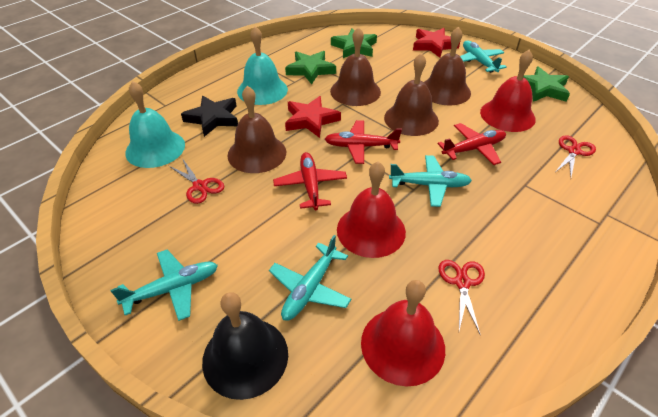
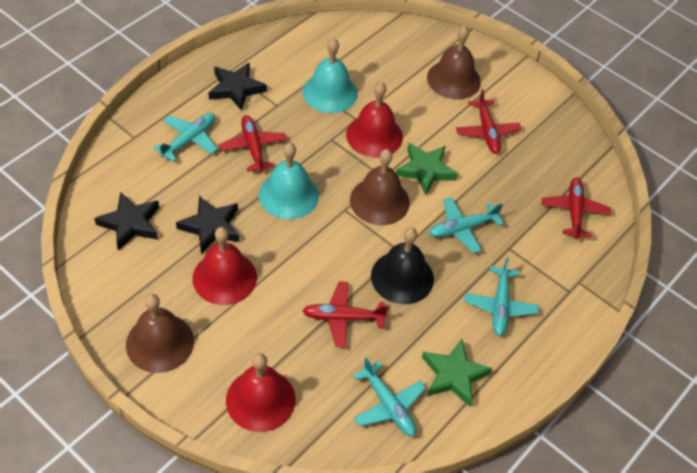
black star: 1 -> 3
brown bell: 4 -> 3
green star: 3 -> 2
red plane: 3 -> 4
red scissors: 3 -> 0
red star: 2 -> 0

